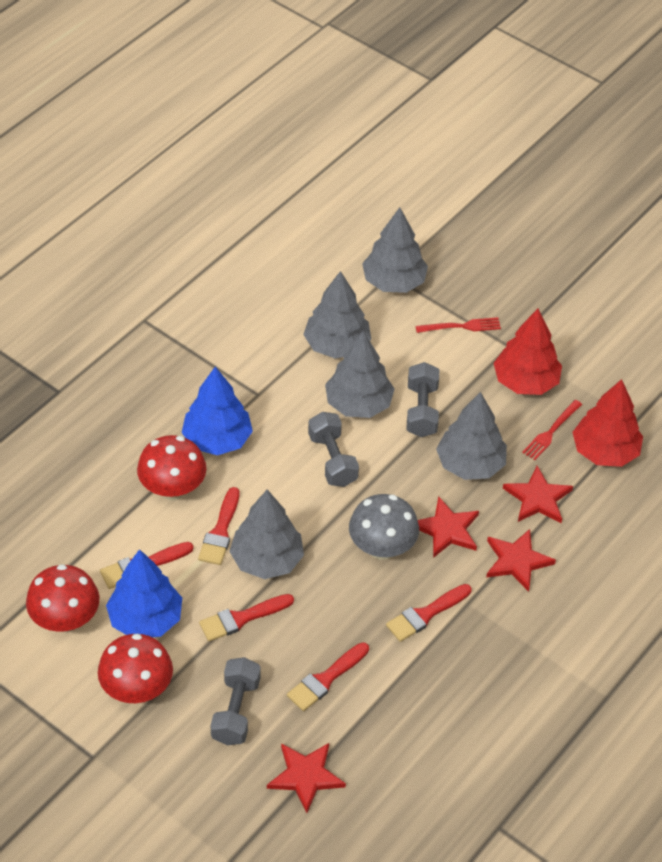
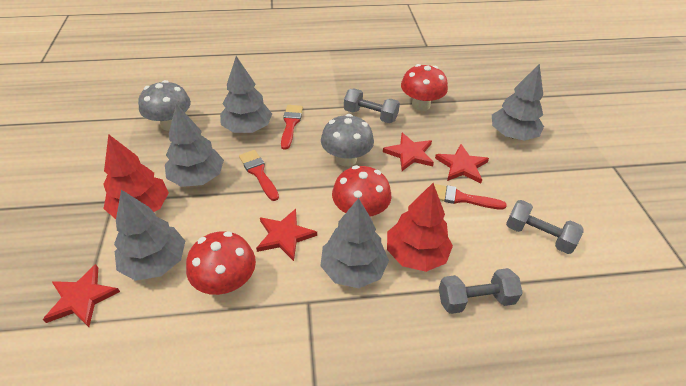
blue tree: 2 -> 0
grey mushroom: 1 -> 2
red brush: 5 -> 3
red fork: 2 -> 0

